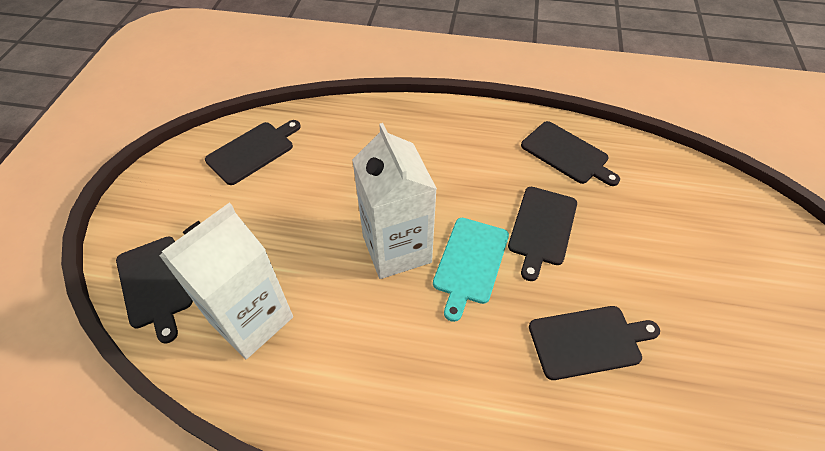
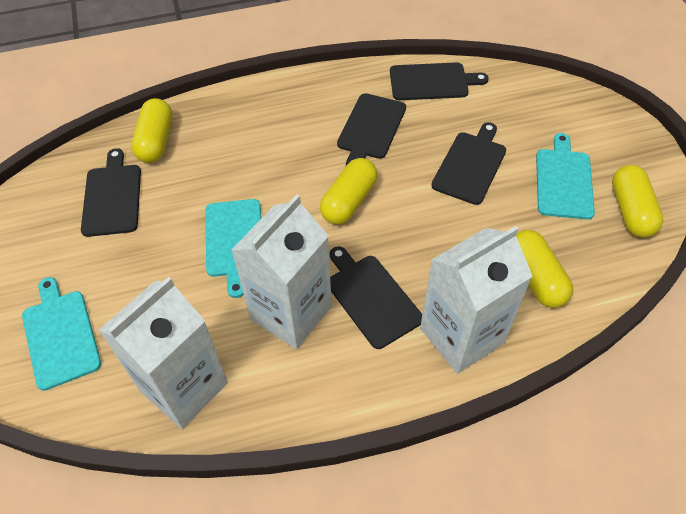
turquoise cutting board: 1 -> 3
white carton: 2 -> 3
yellow capsule: 0 -> 4

